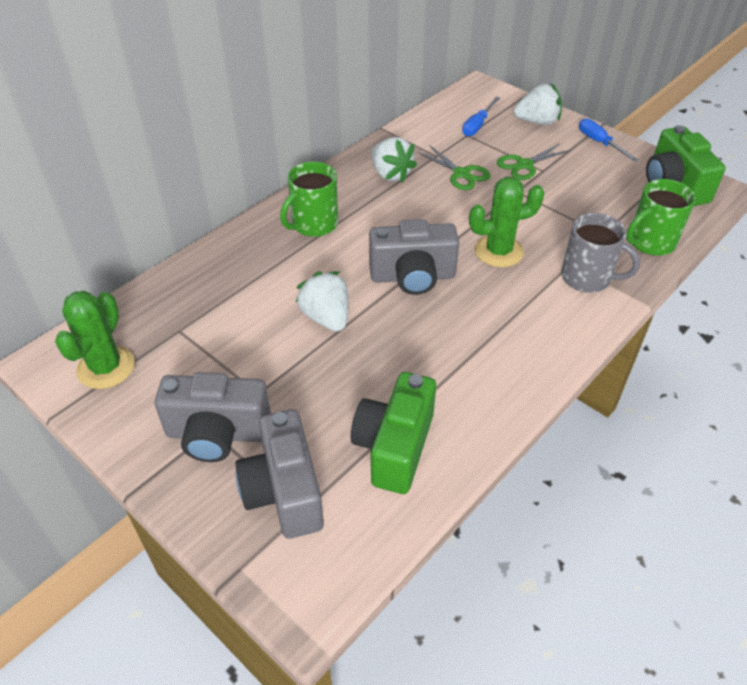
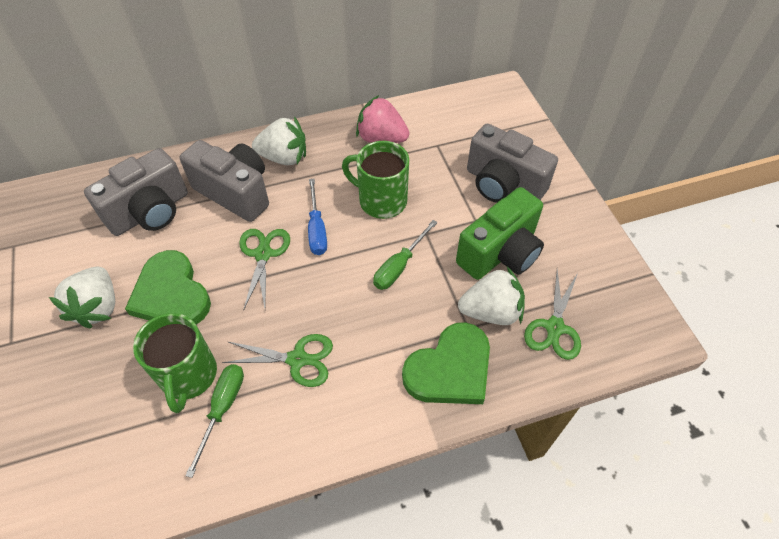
blue screwdriver: 2 -> 1
green cactus: 2 -> 0
green camera: 2 -> 1
green heart: 0 -> 2
green scissors: 2 -> 3
green screwdriver: 0 -> 2
grey mug: 1 -> 0
pink strawberry: 0 -> 1

